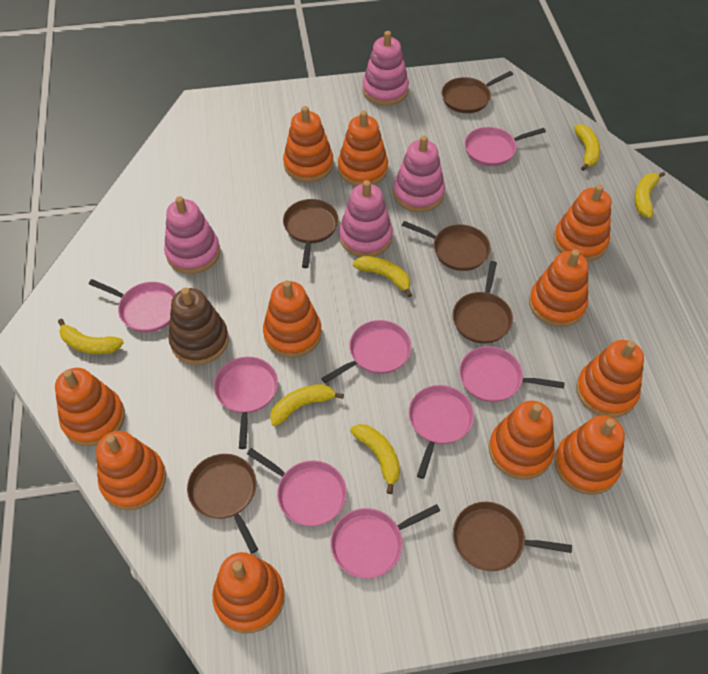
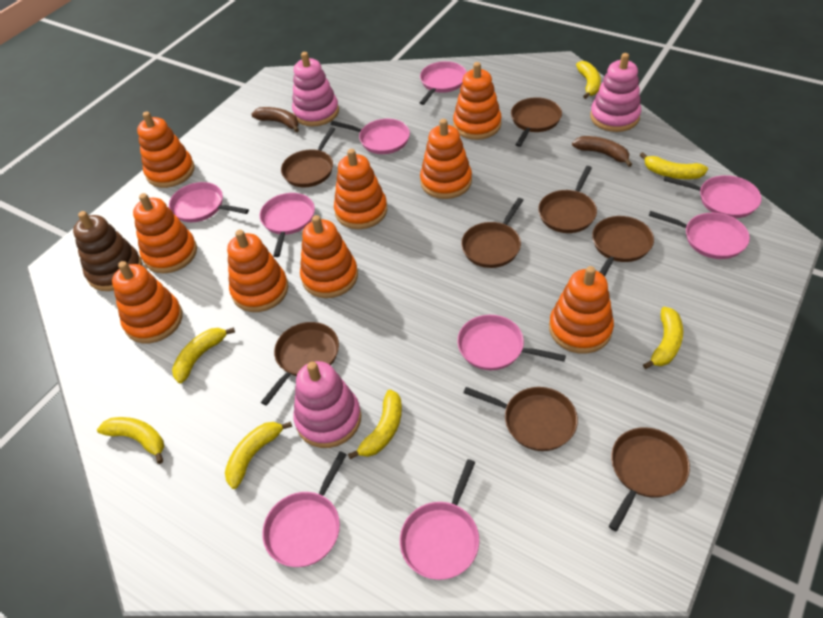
brown banana: 0 -> 2
brown pan: 6 -> 8
orange stacking toy: 11 -> 9
pink pan: 8 -> 9
pink stacking toy: 4 -> 3
yellow banana: 6 -> 7

